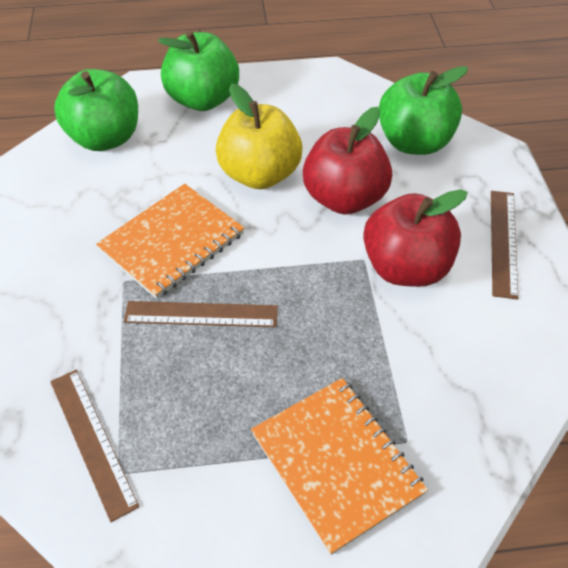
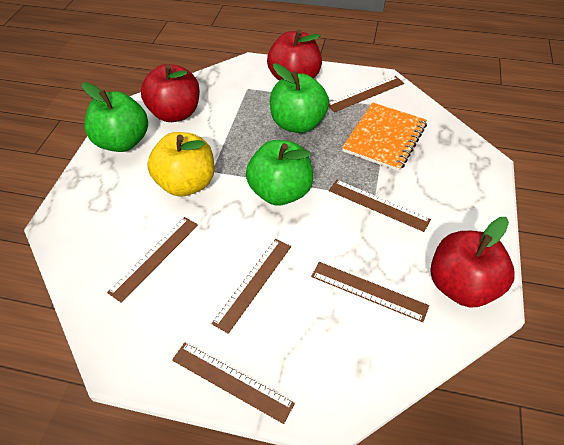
brown ruler: 3 -> 6
orange notebook: 2 -> 1
red apple: 2 -> 3

